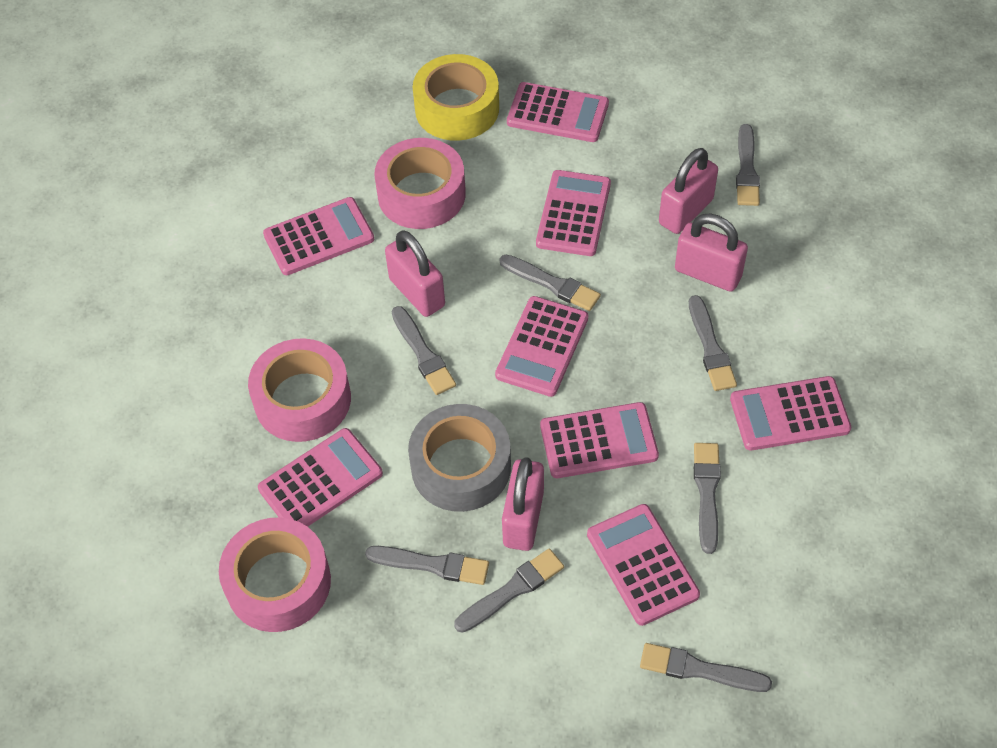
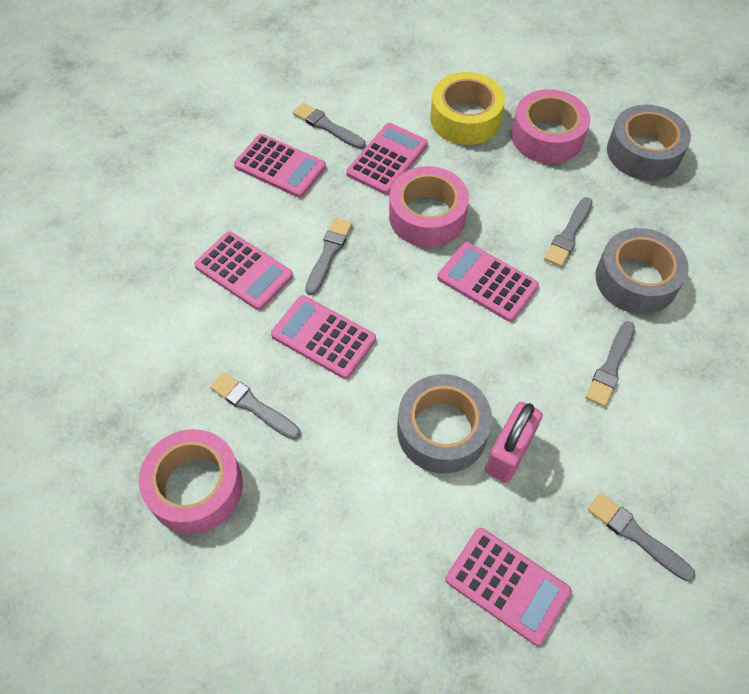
grey brush: 8 -> 6
grey tape: 1 -> 3
pink calculator: 8 -> 6
pink padlock: 4 -> 1

